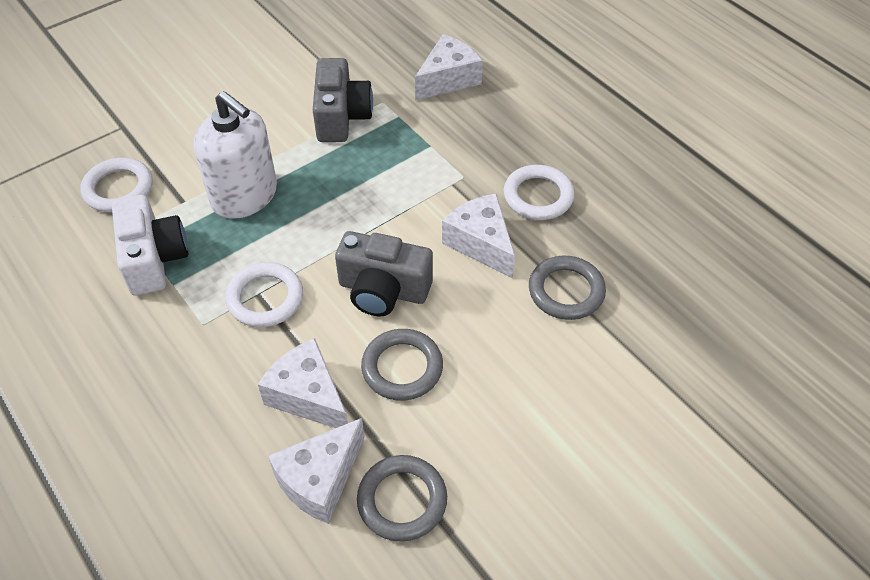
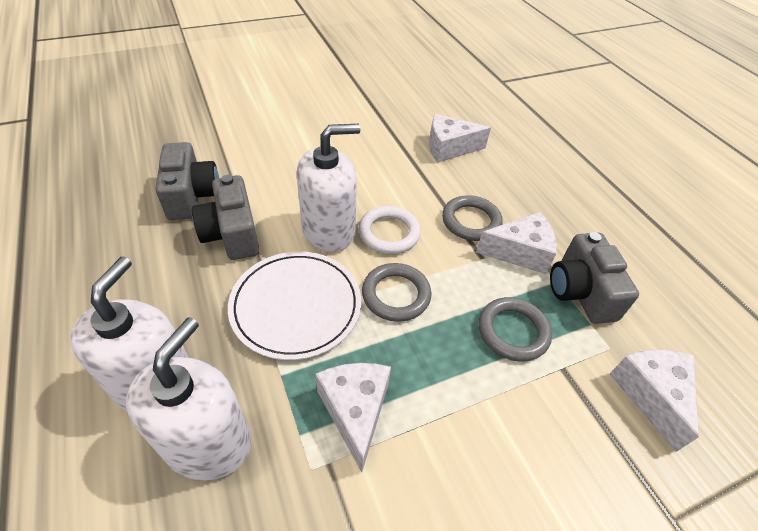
grey camera: 2 -> 3
white camera: 1 -> 0
white plate: 0 -> 1
white ring: 3 -> 1
white soap dispenser: 1 -> 3

